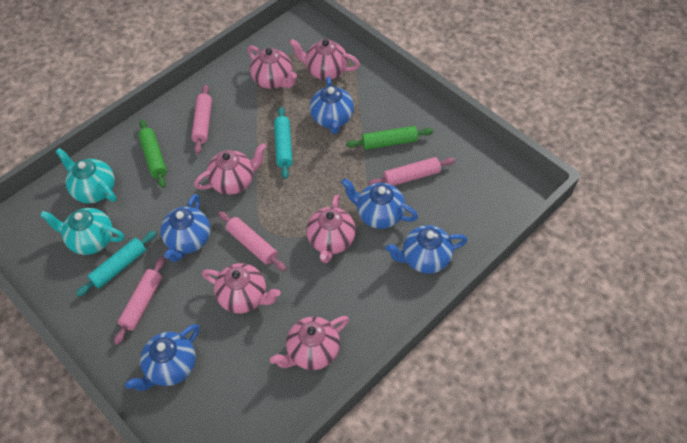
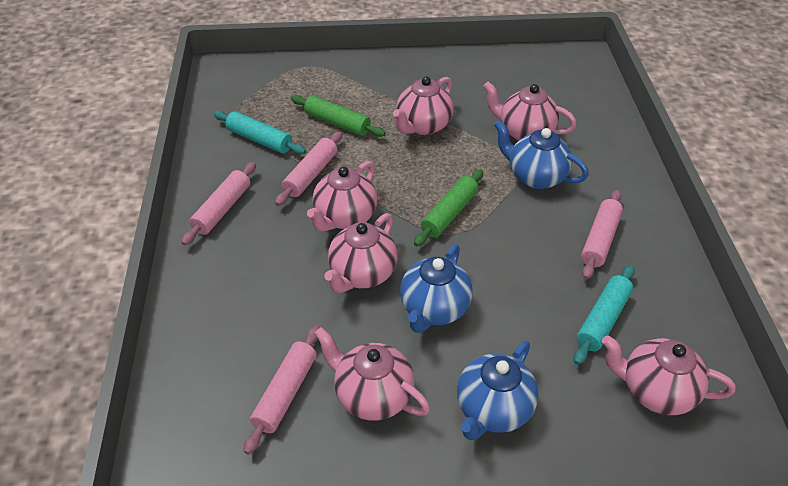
blue teapot: 5 -> 3
turquoise teapot: 2 -> 0

